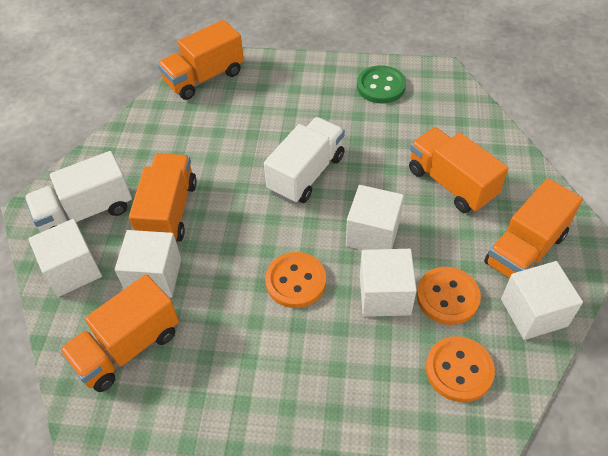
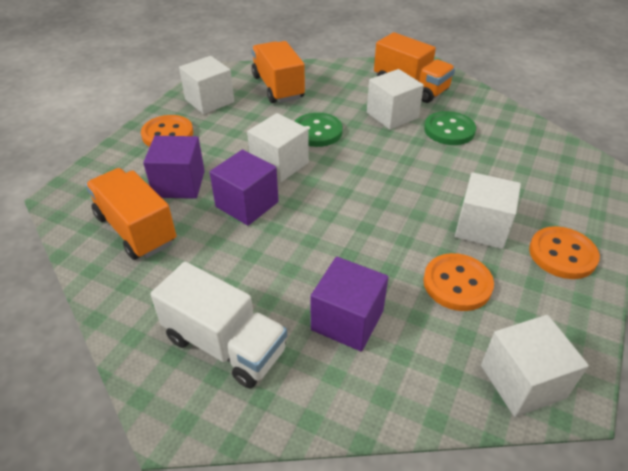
green button: 1 -> 2
orange truck: 5 -> 3
purple cube: 0 -> 3
white truck: 2 -> 1

